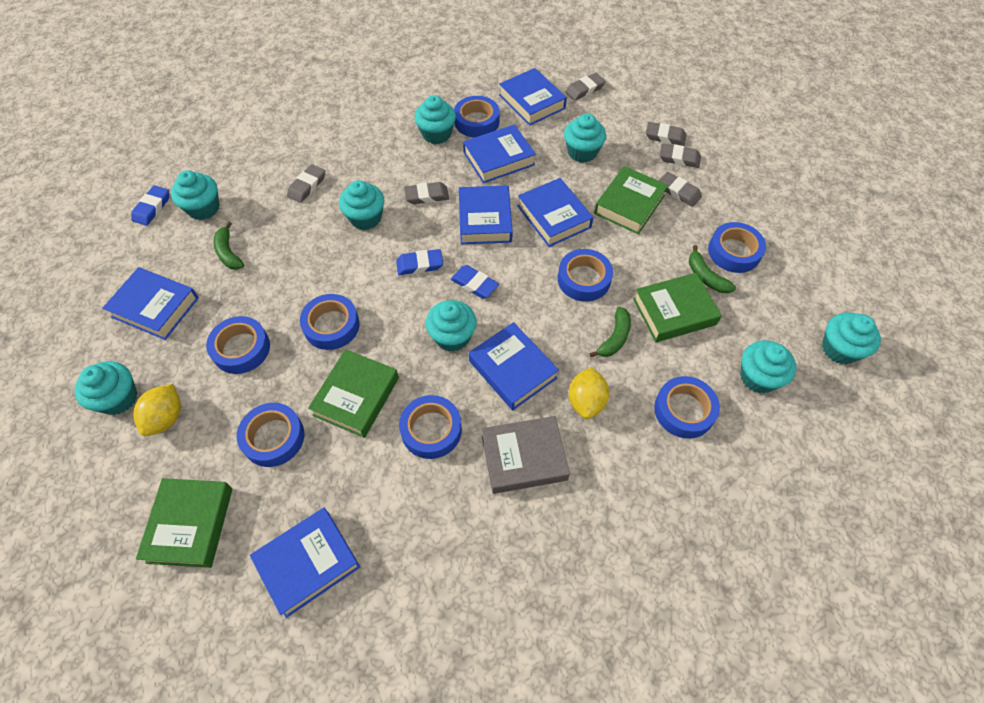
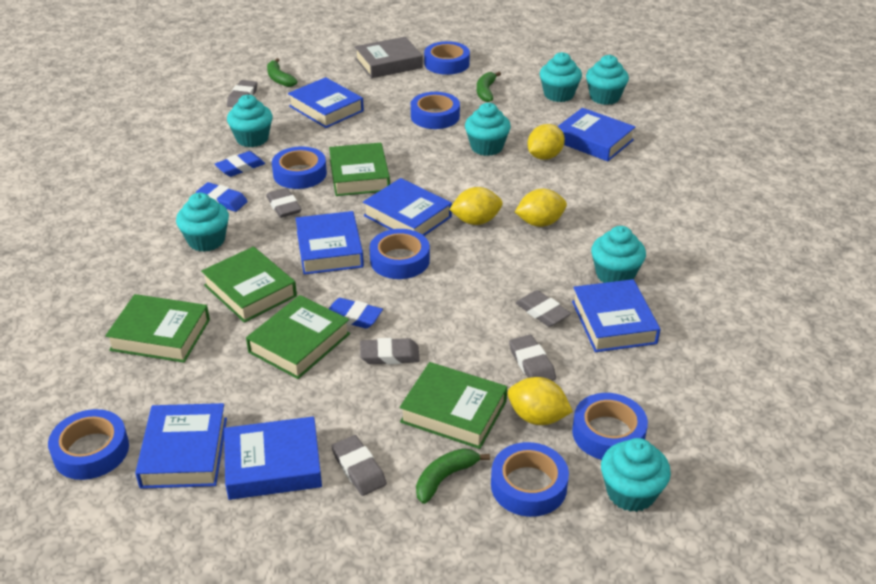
blue tape: 8 -> 7
green book: 4 -> 5
turquoise cupcake: 8 -> 7
yellow lemon: 2 -> 4

